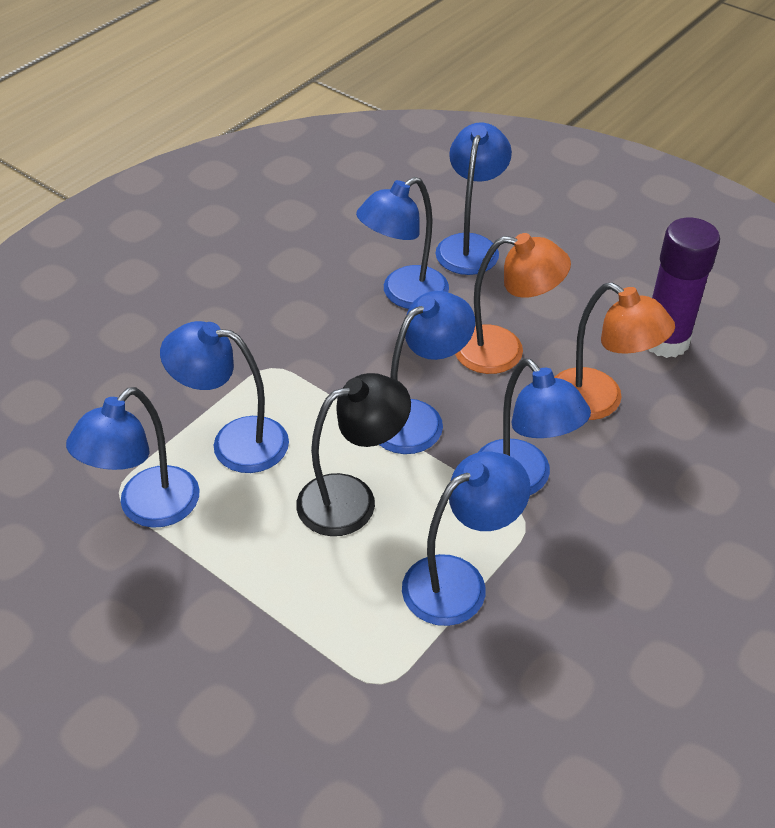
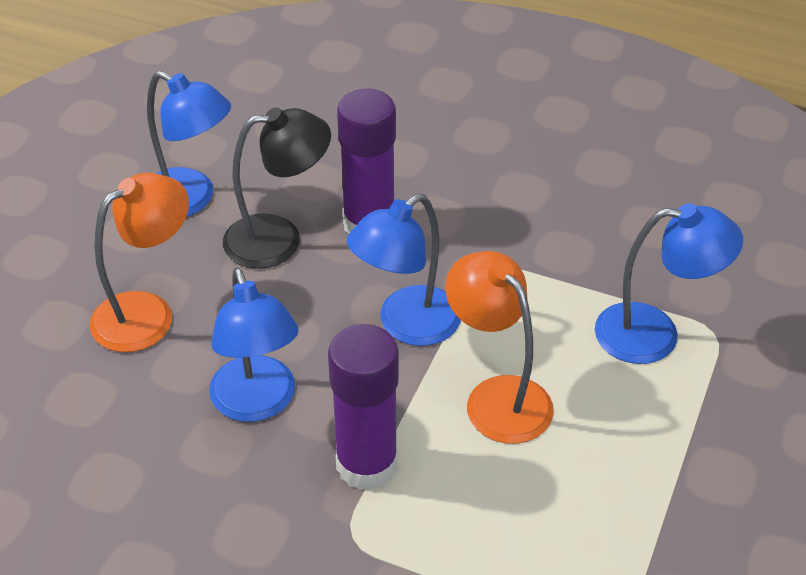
blue lamp: 7 -> 4
purple glue stick: 1 -> 2

